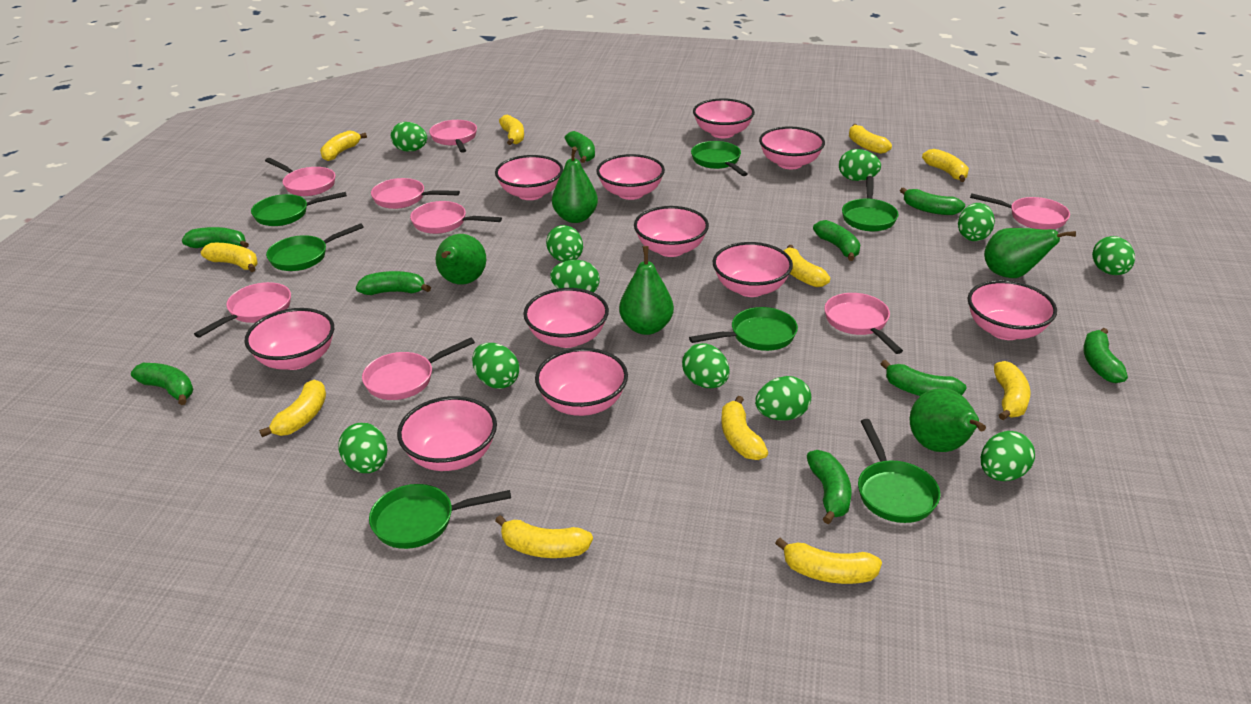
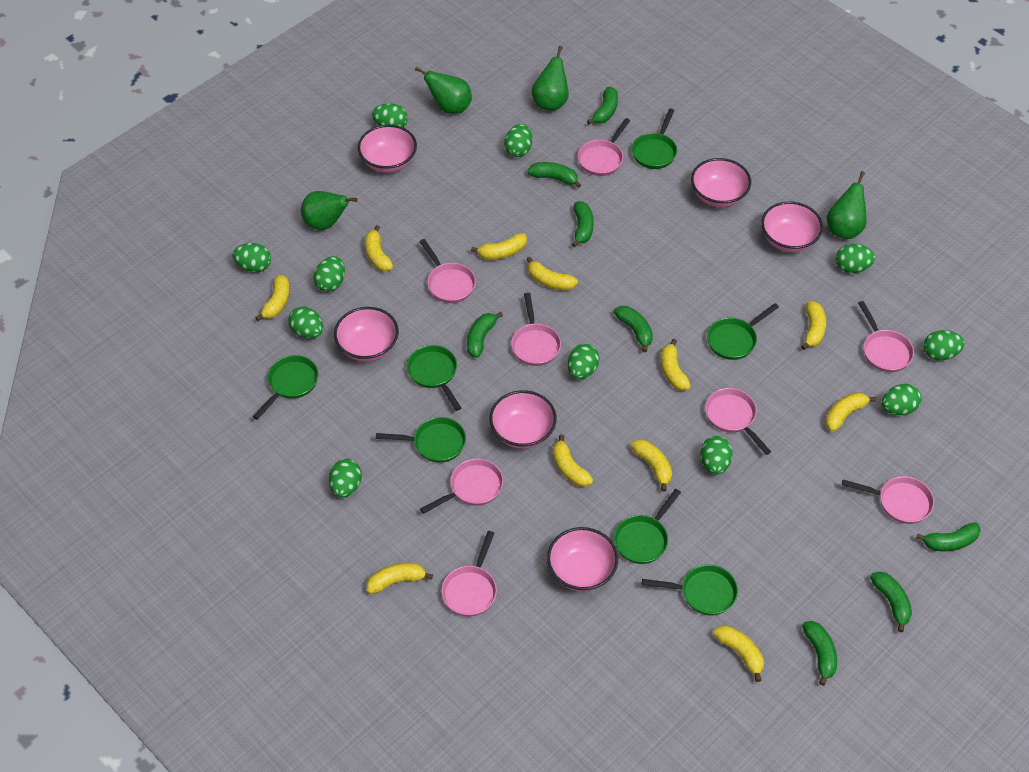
green banana: 9 -> 8
green pear: 5 -> 4
pink bowl: 11 -> 6

